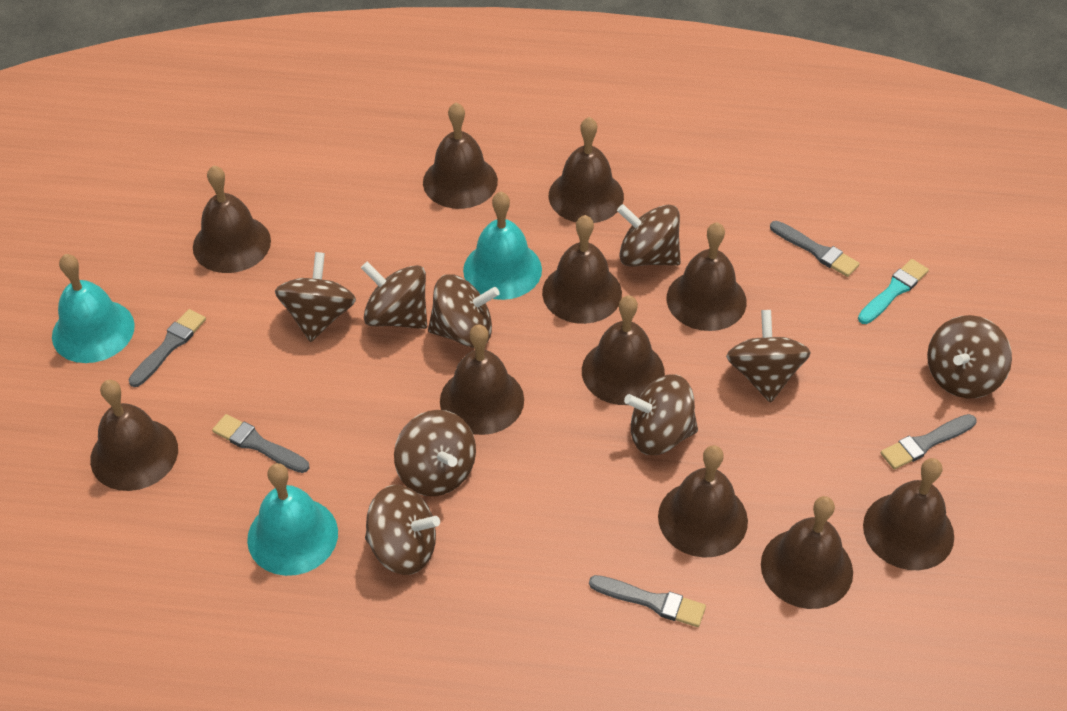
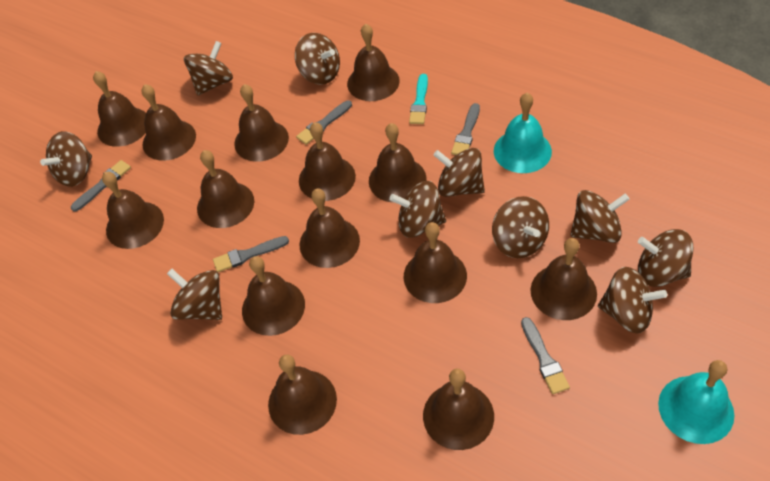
brown bell: 11 -> 14
brown spinning top: 9 -> 10
turquoise bell: 3 -> 2

